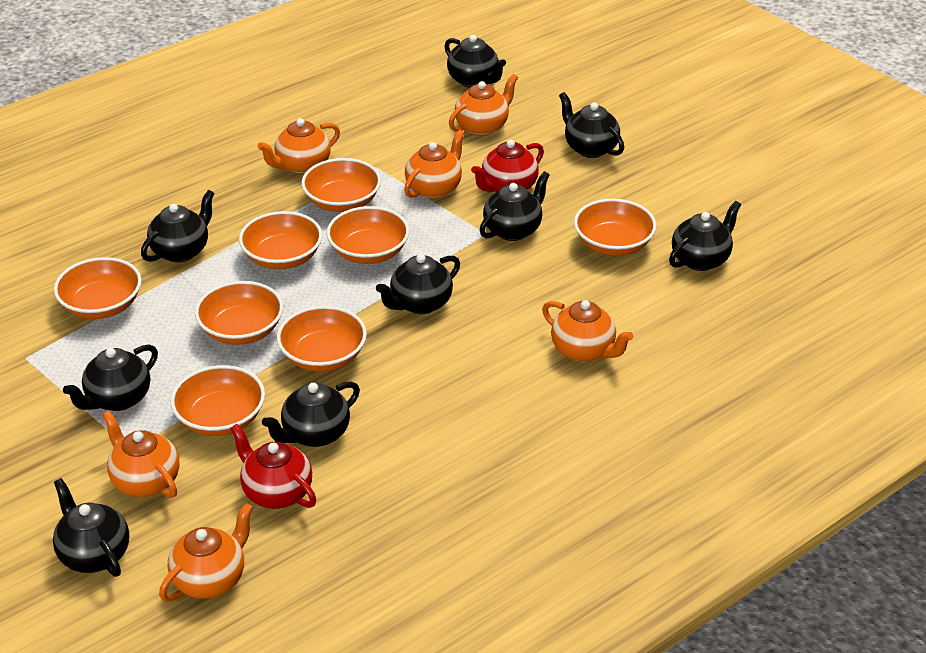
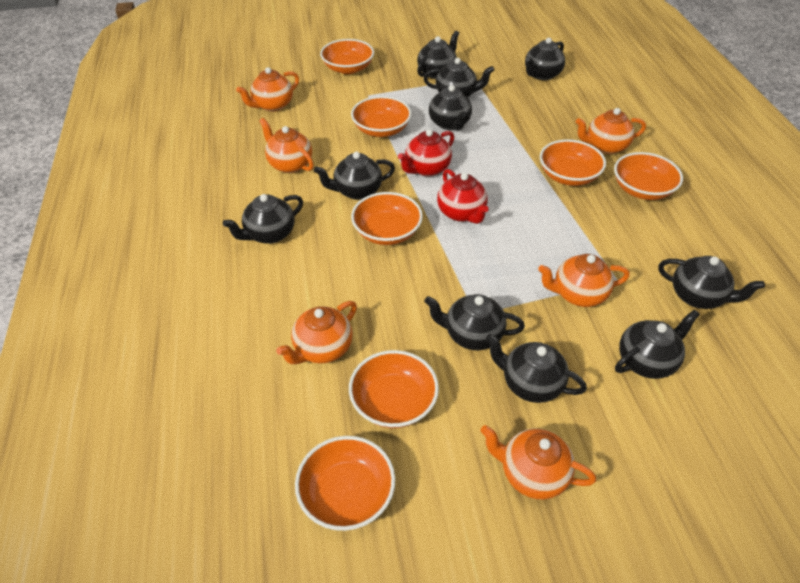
black teapot: 9 -> 10
orange bowl: 8 -> 7

